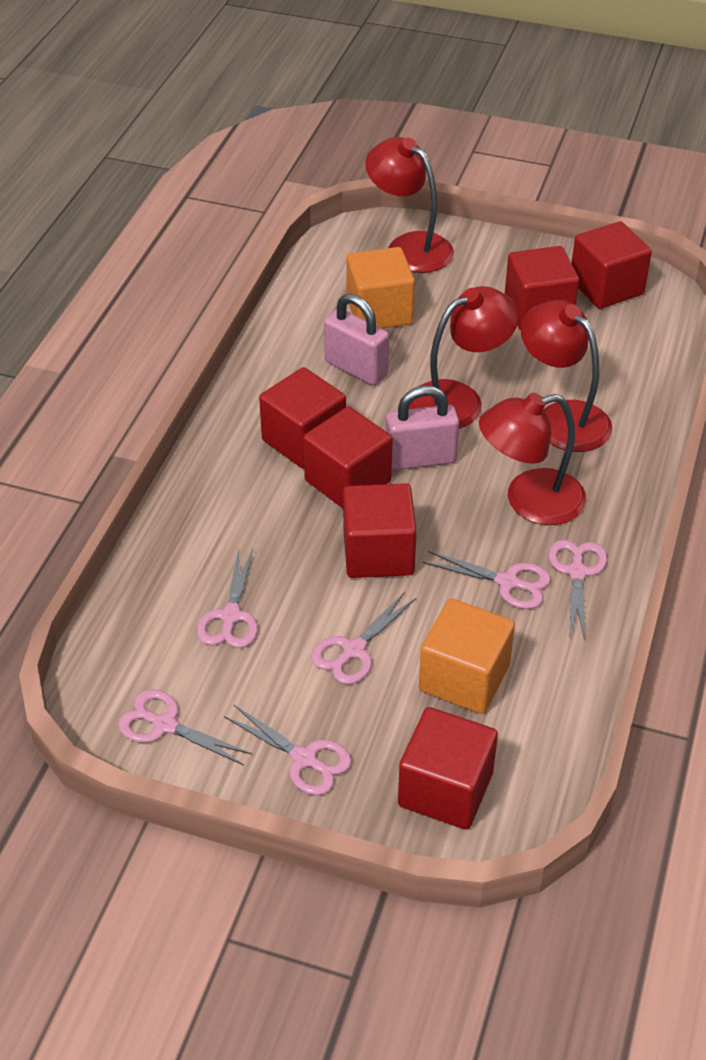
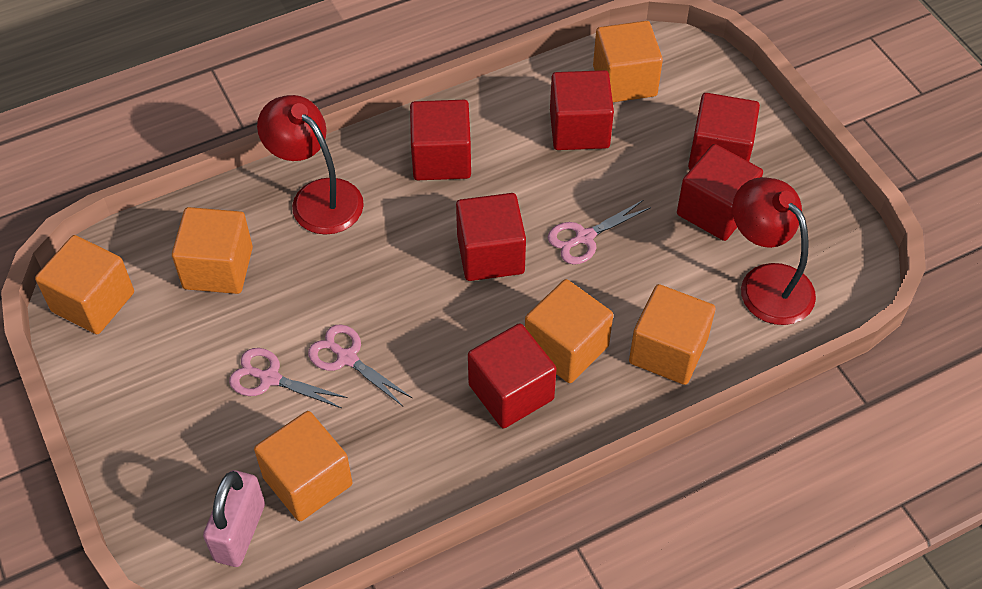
orange cube: 2 -> 6
pink padlock: 2 -> 1
pink scissors: 6 -> 3
red lamp: 4 -> 2

